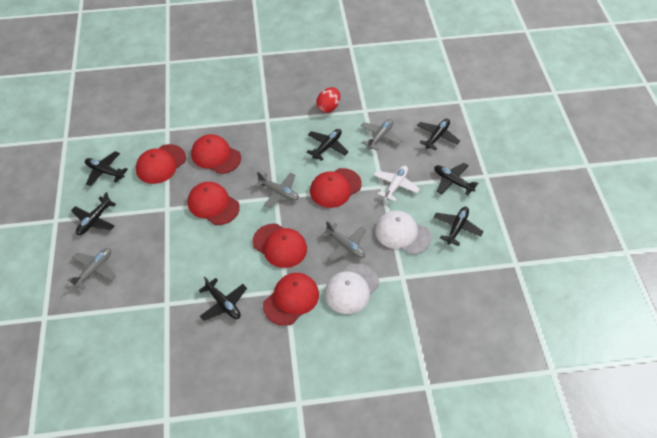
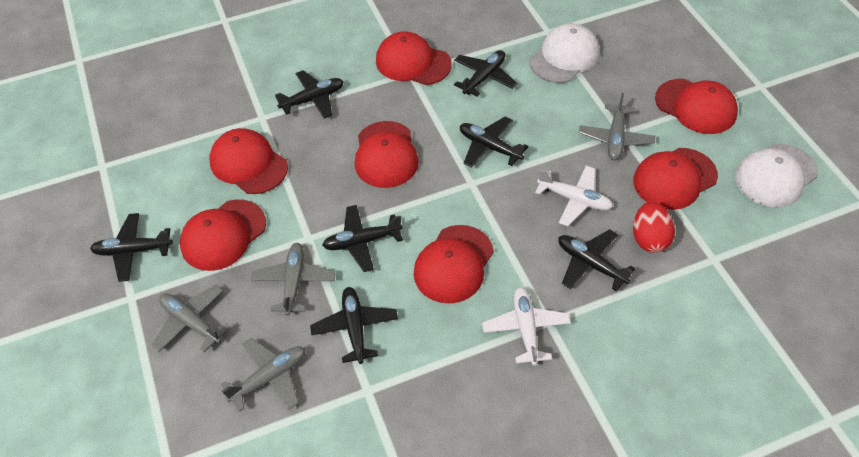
red cap: 6 -> 7
white plane: 1 -> 2

